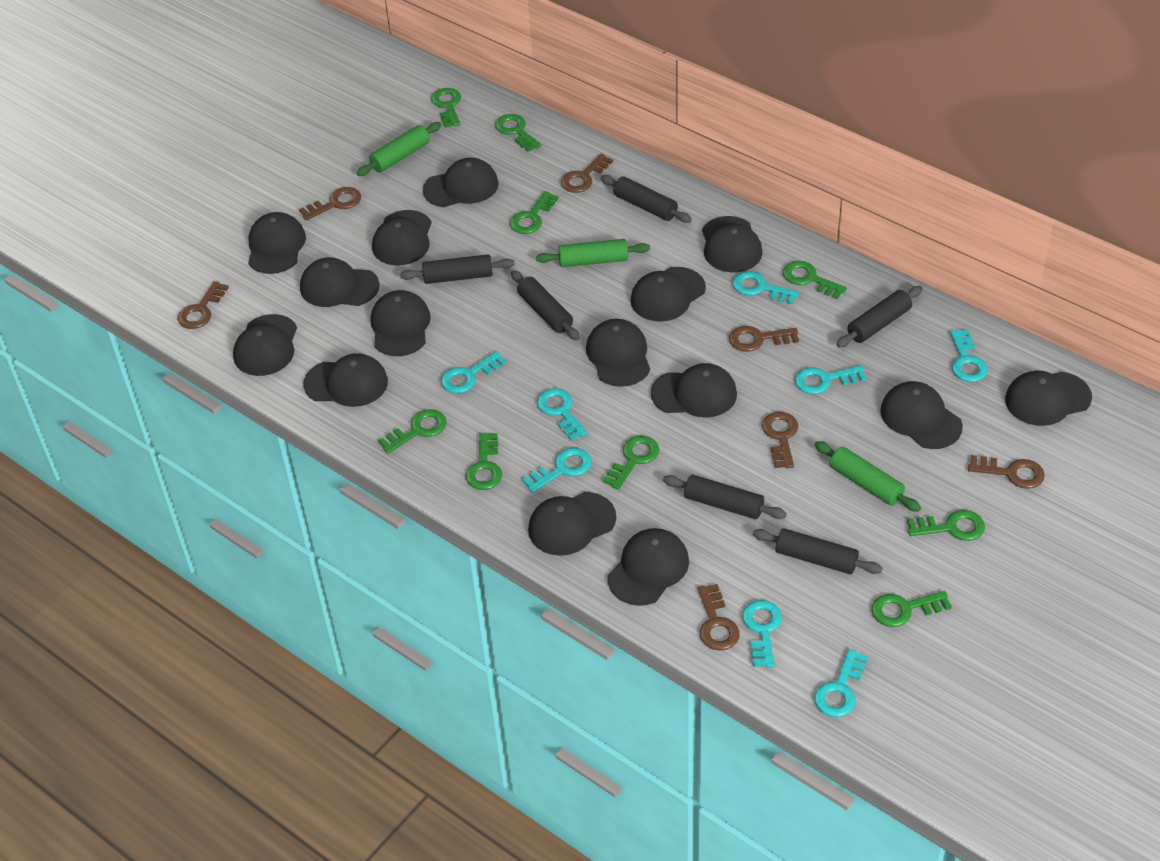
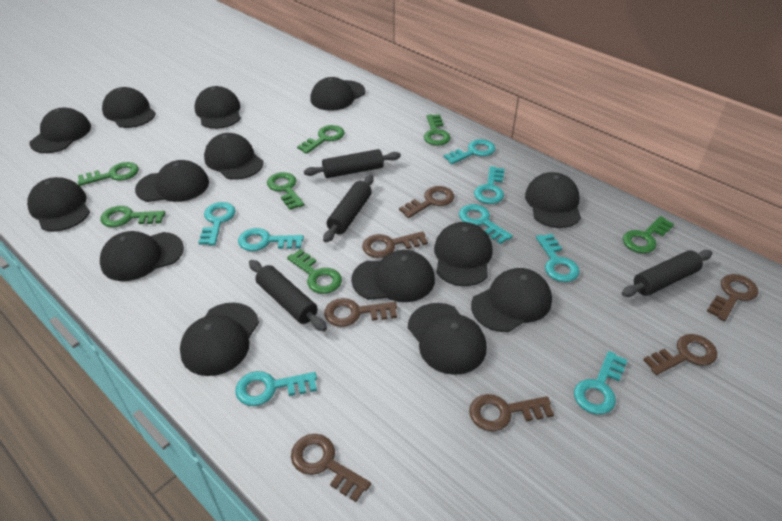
black cap: 15 -> 14
black rolling pin: 6 -> 4
green key: 9 -> 7
green rolling pin: 3 -> 0

